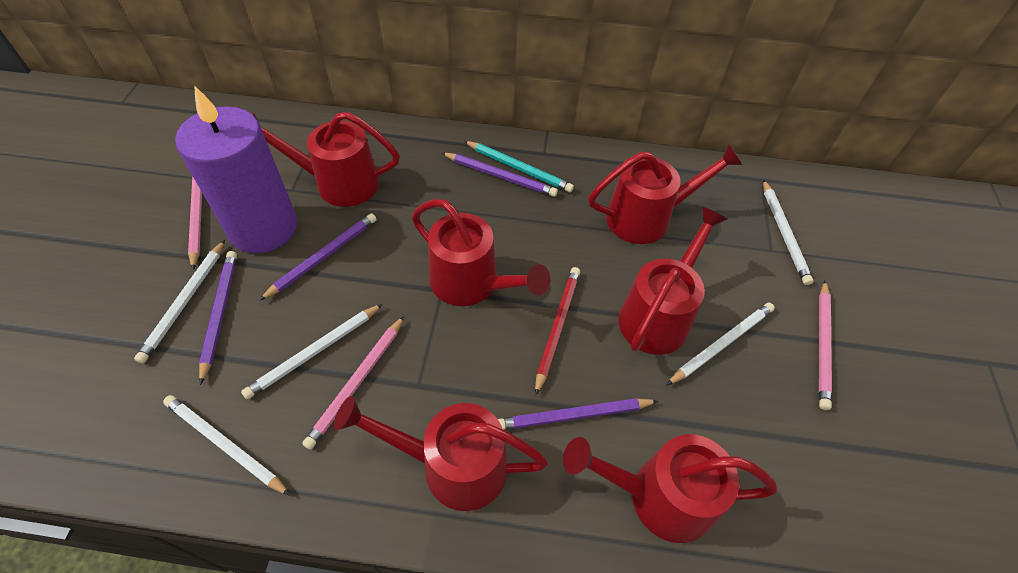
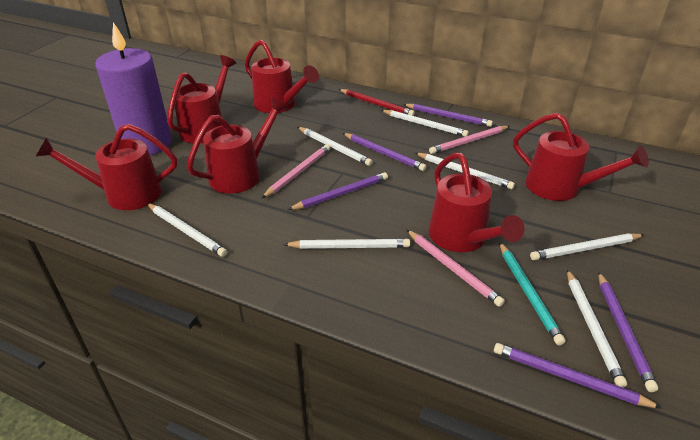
purple pencil: 4 -> 5
white pencil: 5 -> 7

